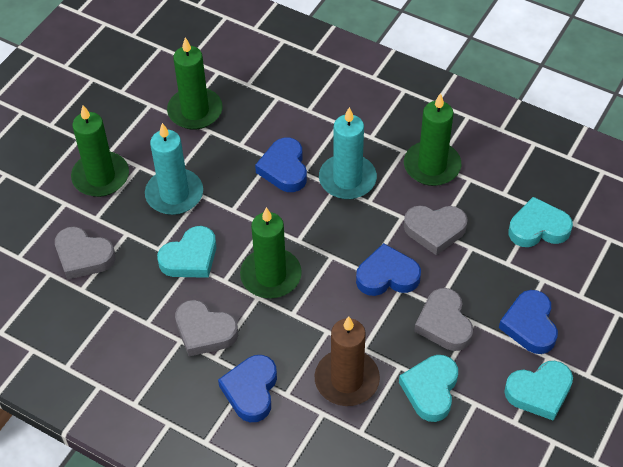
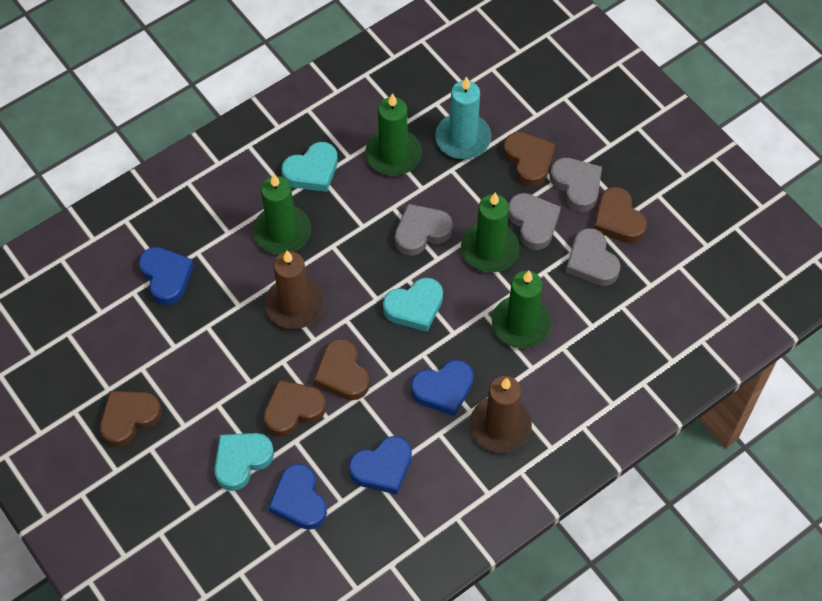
brown candle: 1 -> 2
brown heart: 0 -> 5
turquoise candle: 2 -> 1
turquoise heart: 4 -> 3

